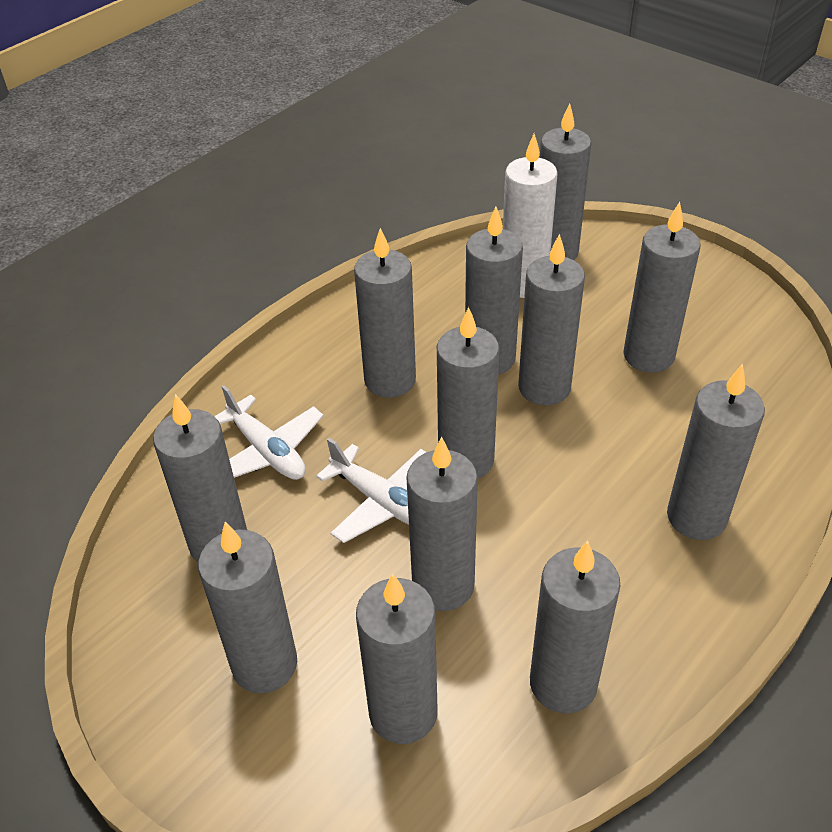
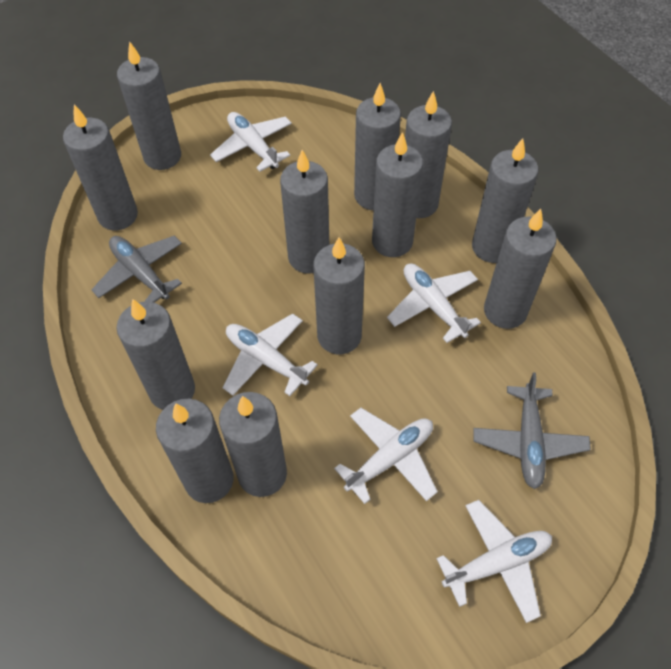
grey plane: 0 -> 2
white candle: 1 -> 0
white plane: 2 -> 5

